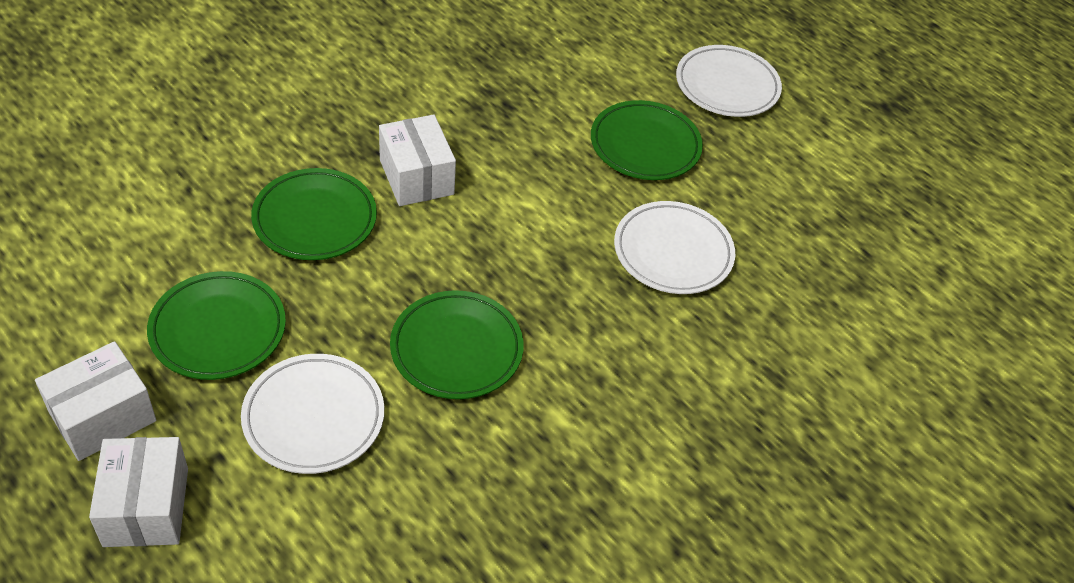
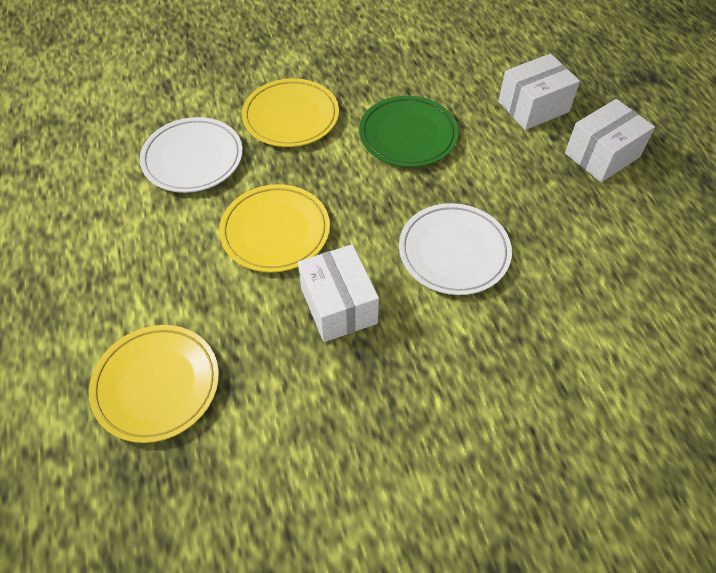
green plate: 4 -> 1
white plate: 3 -> 2
yellow plate: 0 -> 3

